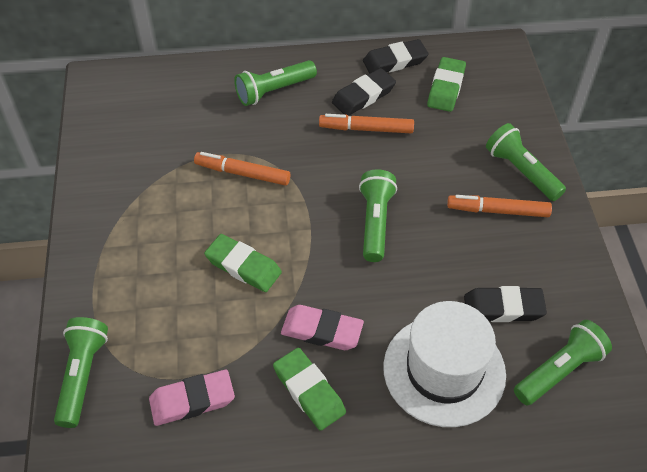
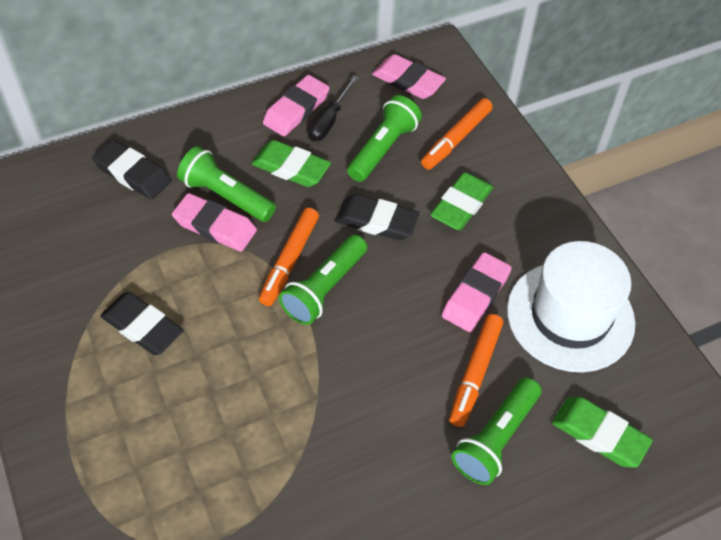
black screwdriver: 0 -> 1
green flashlight: 5 -> 4
pink eraser: 2 -> 4

